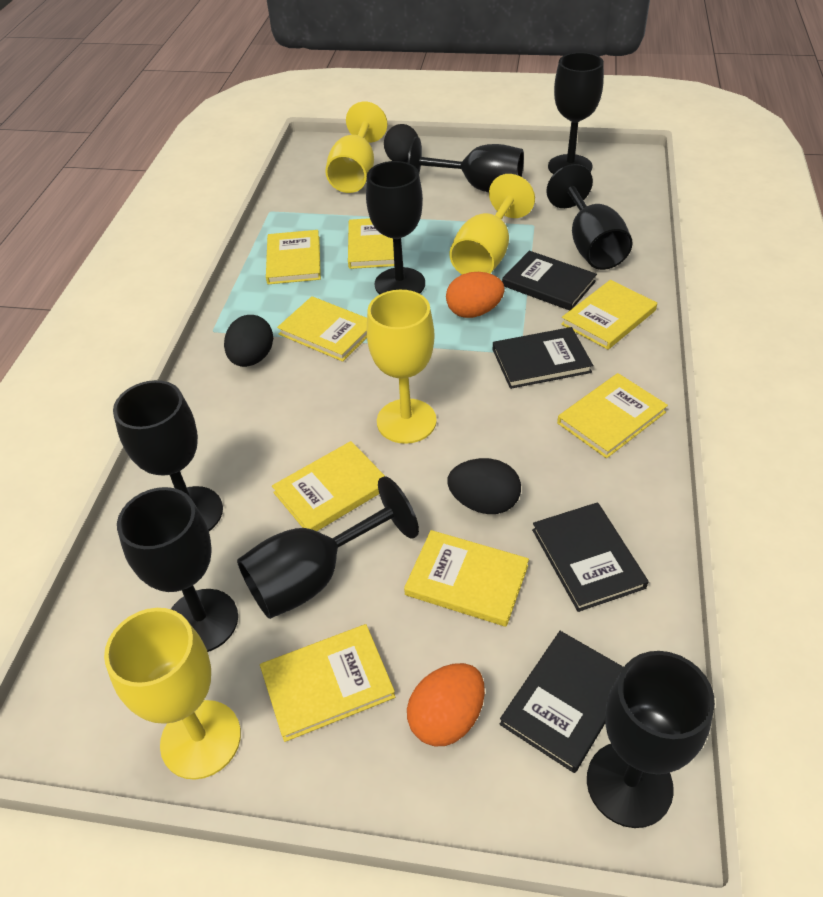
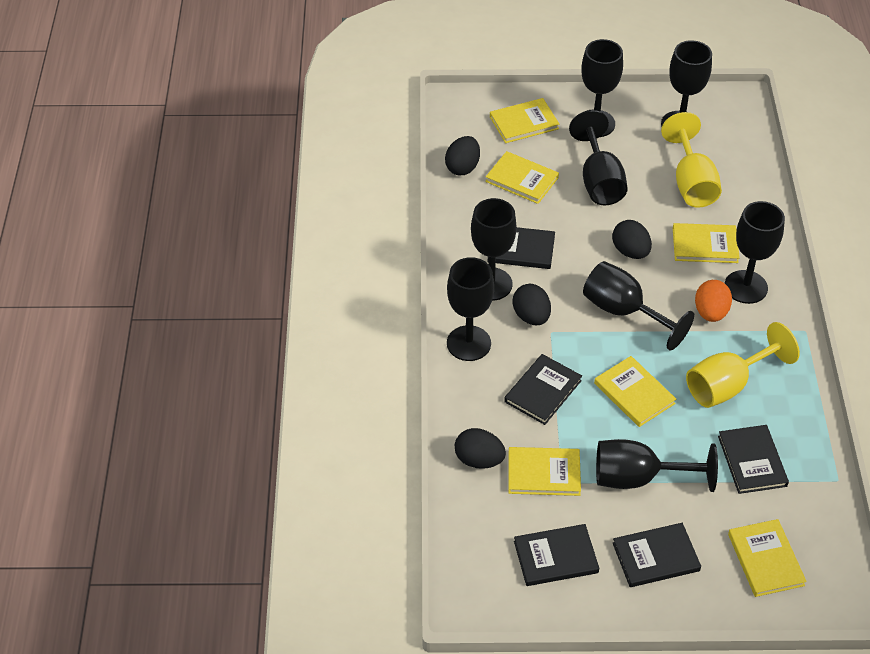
black book: 4 -> 5
black egg: 3 -> 4
orange egg: 2 -> 1
yellow book: 8 -> 6
yellow goblet: 4 -> 2

